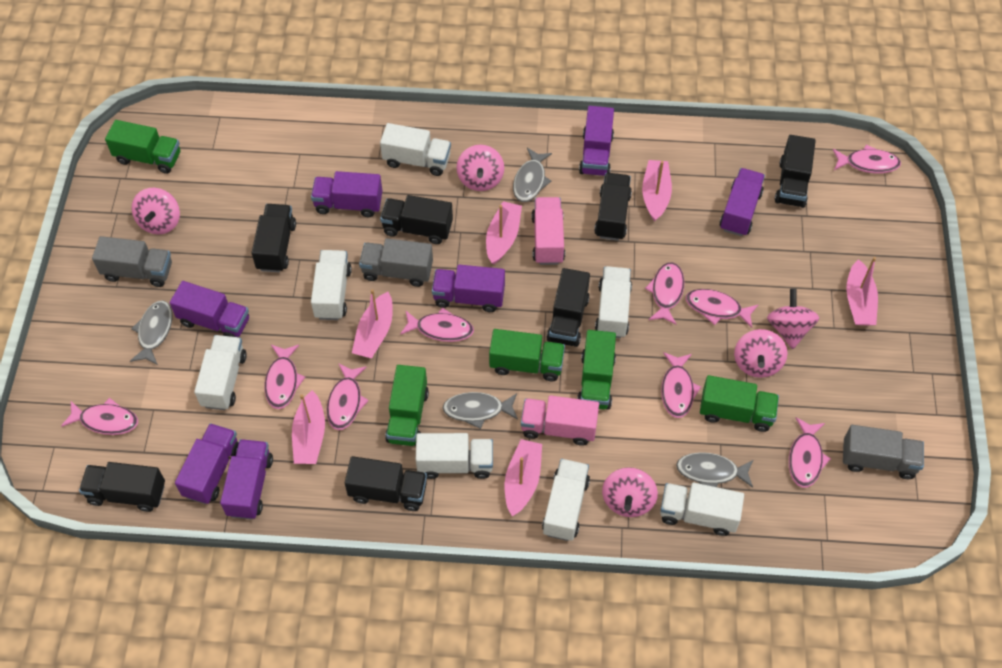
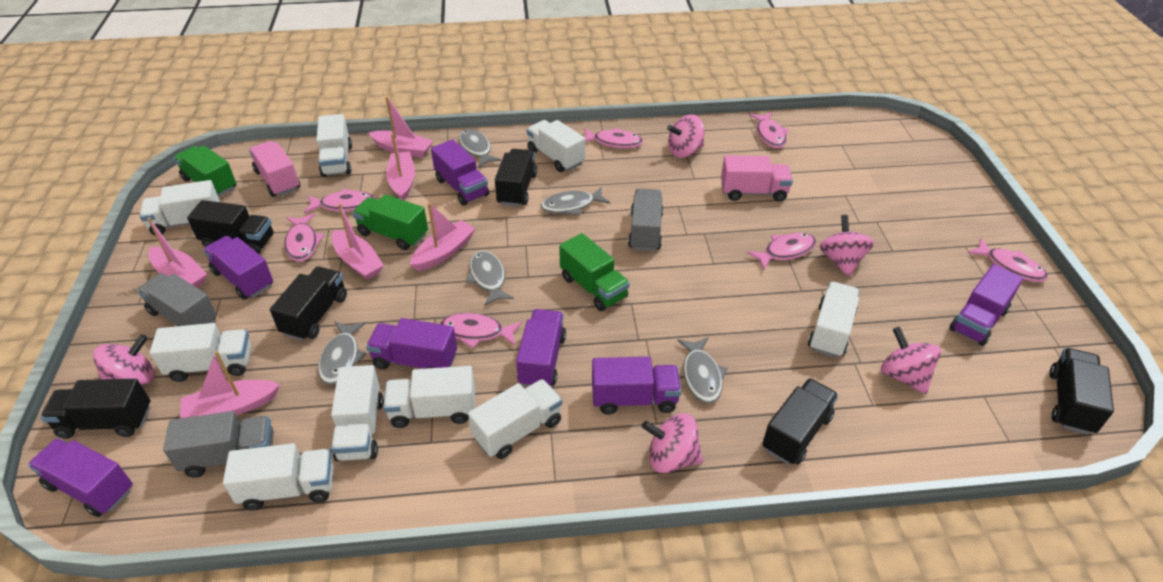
black truck: 7 -> 6
green truck: 5 -> 3
grey fish: 4 -> 5
pink fish: 9 -> 7
white truck: 7 -> 9

